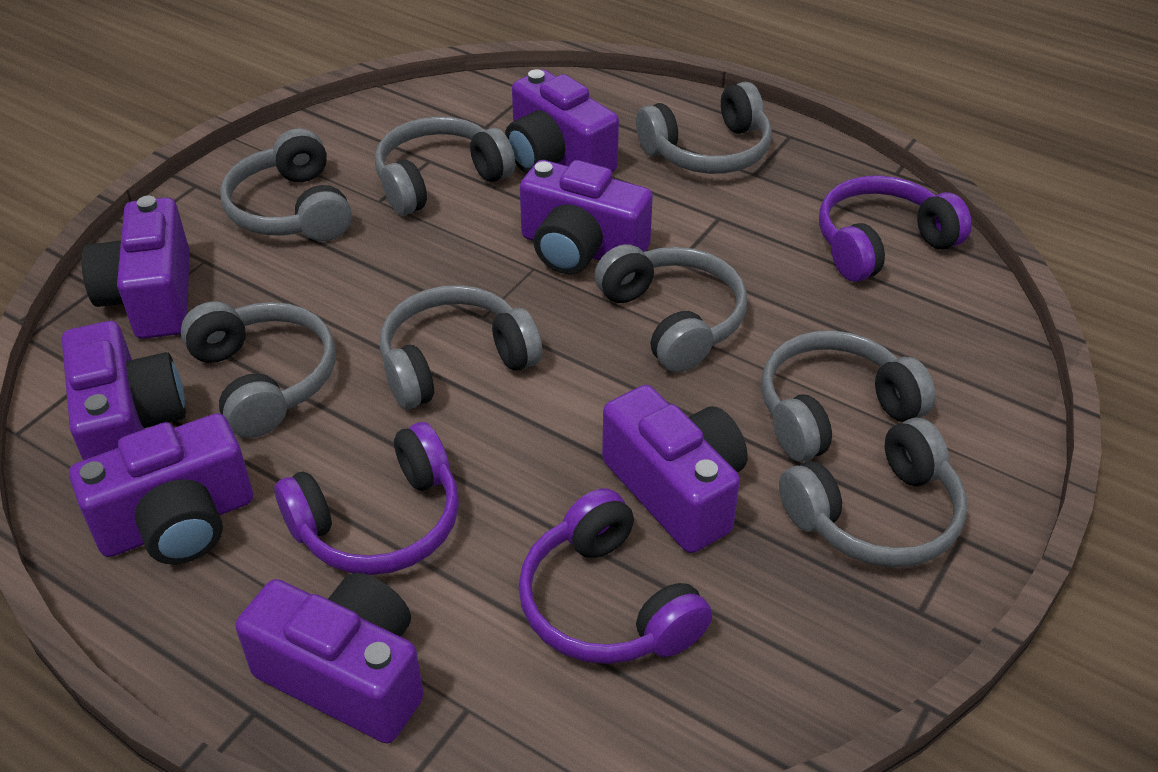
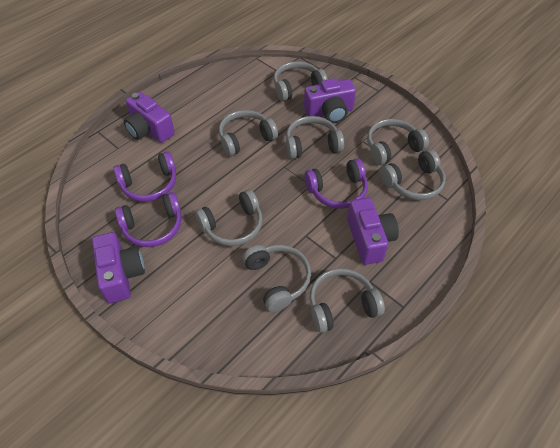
purple camera: 7 -> 4

